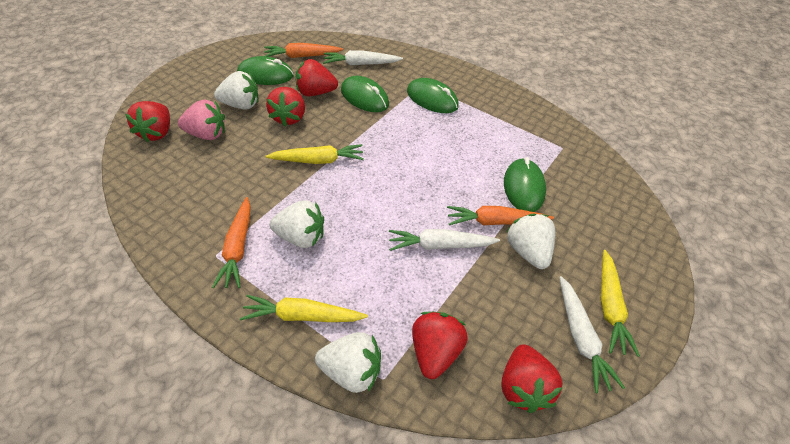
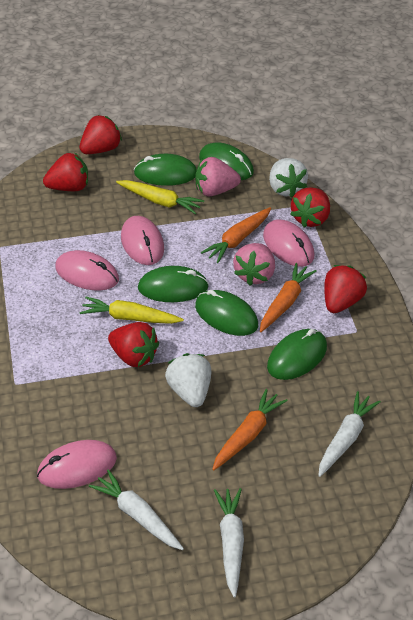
green mouse: 4 -> 5
pink mouse: 0 -> 4
pink strawberry: 1 -> 2
white strawberry: 4 -> 2
yellow carrot: 3 -> 2

